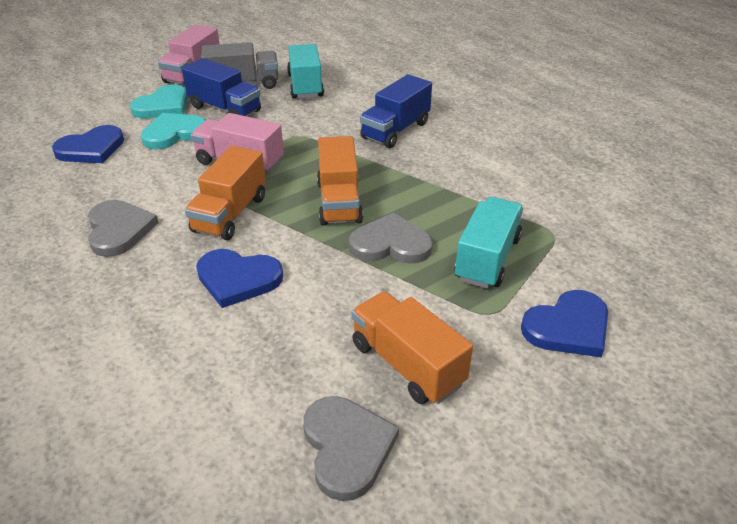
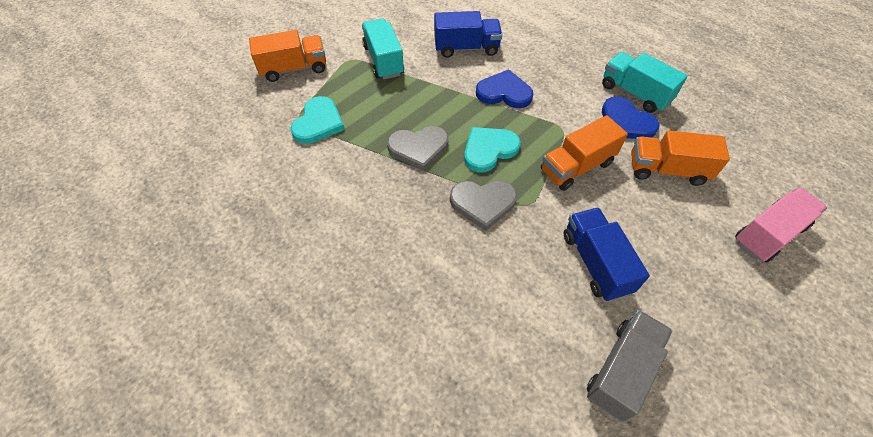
blue heart: 3 -> 2
grey heart: 3 -> 2
pink truck: 2 -> 1

